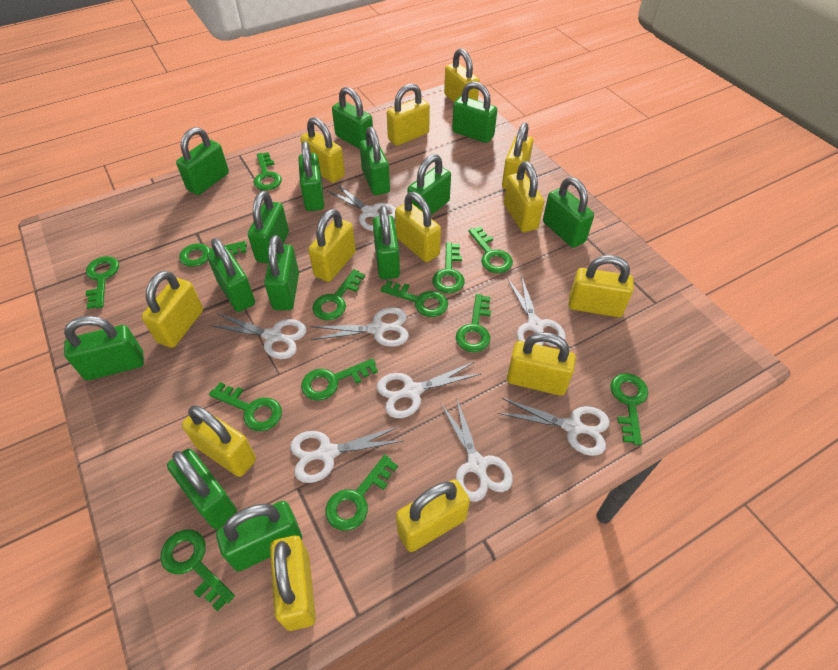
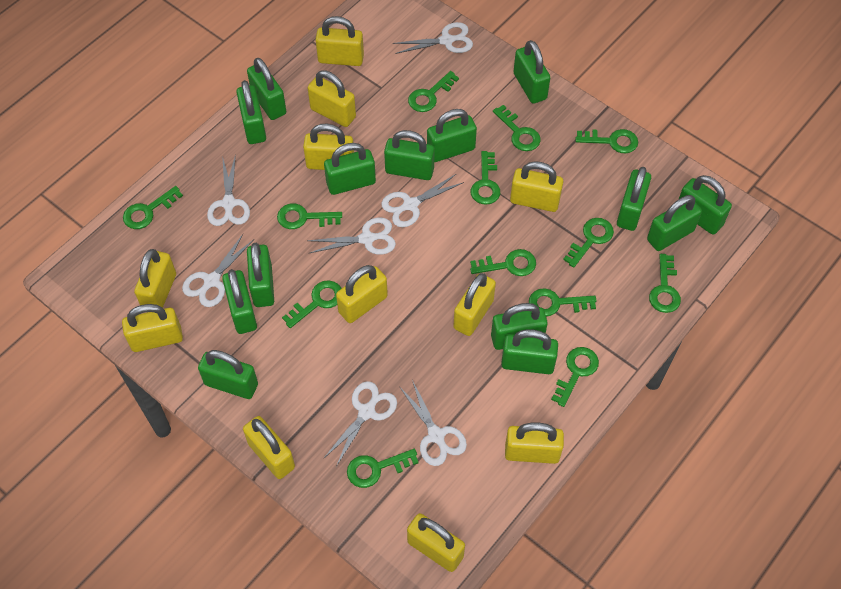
white scissors: 8 -> 7
yellow padlock: 13 -> 11

